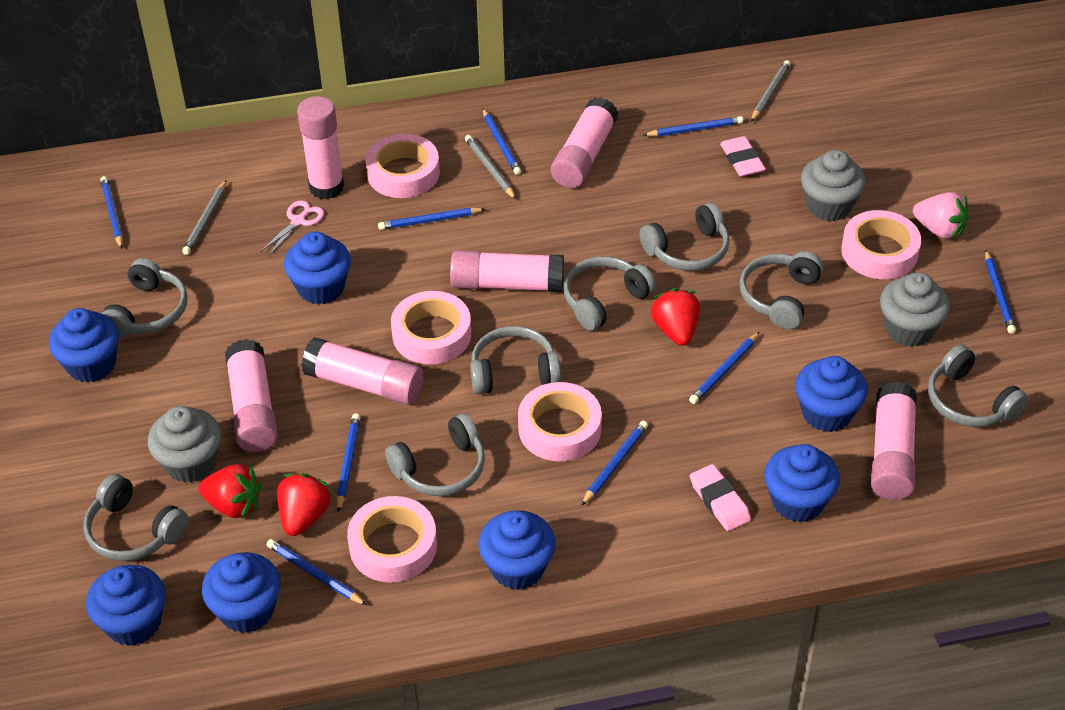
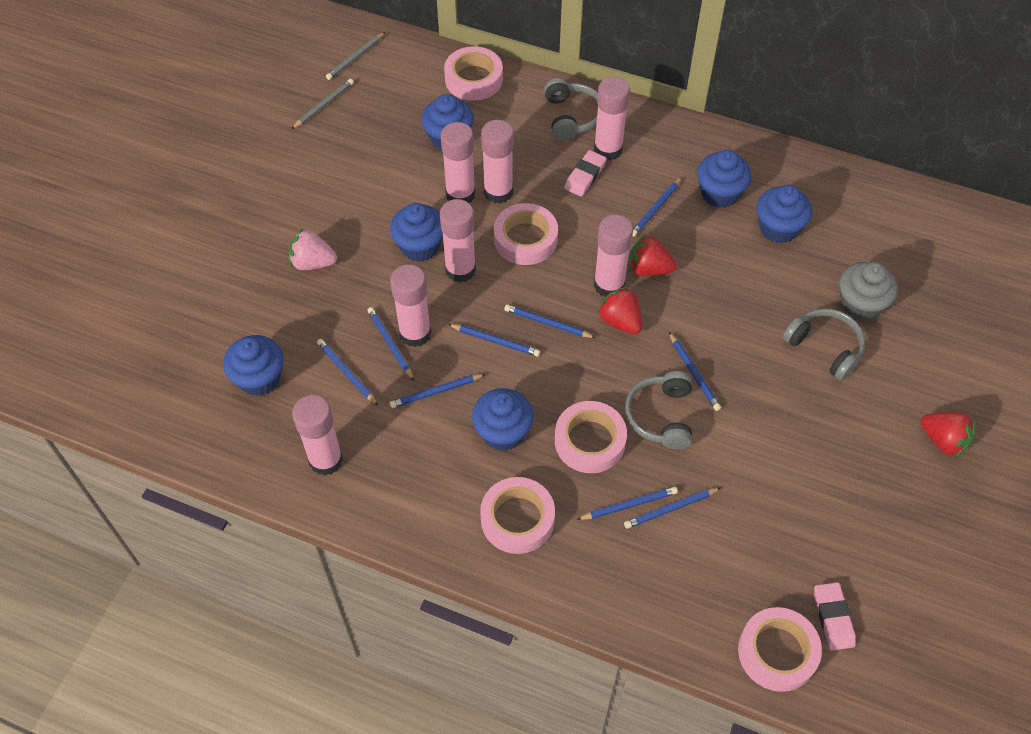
blue cupcake: 7 -> 6
grey cupcake: 3 -> 1
grey headphones: 8 -> 3
grey pencil: 3 -> 2
pink glue stick: 6 -> 7
pink scissors: 1 -> 0

